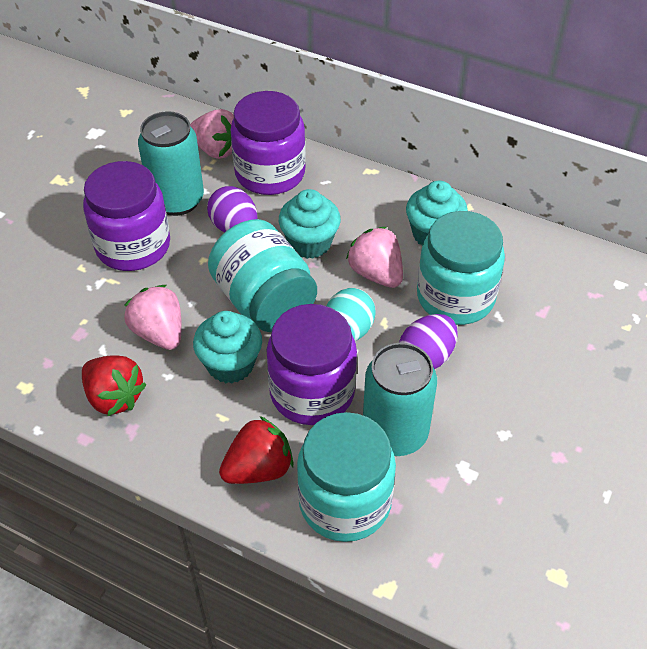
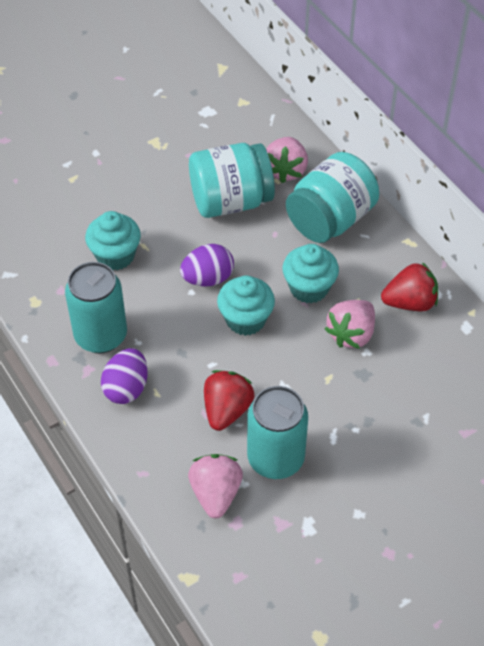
purple jar: 3 -> 0
turquoise egg: 1 -> 0
turquoise jar: 3 -> 2

